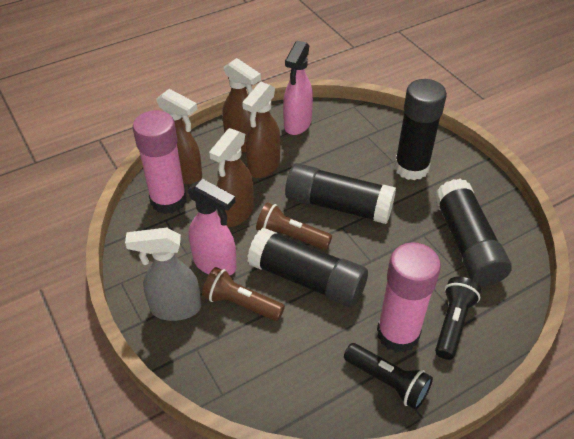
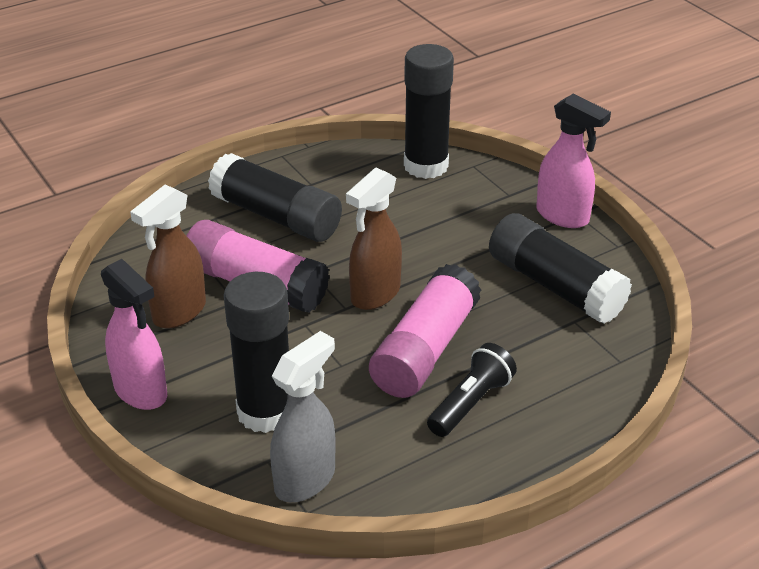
black flashlight: 2 -> 1
brown flashlight: 2 -> 0
brown spray bottle: 4 -> 2

